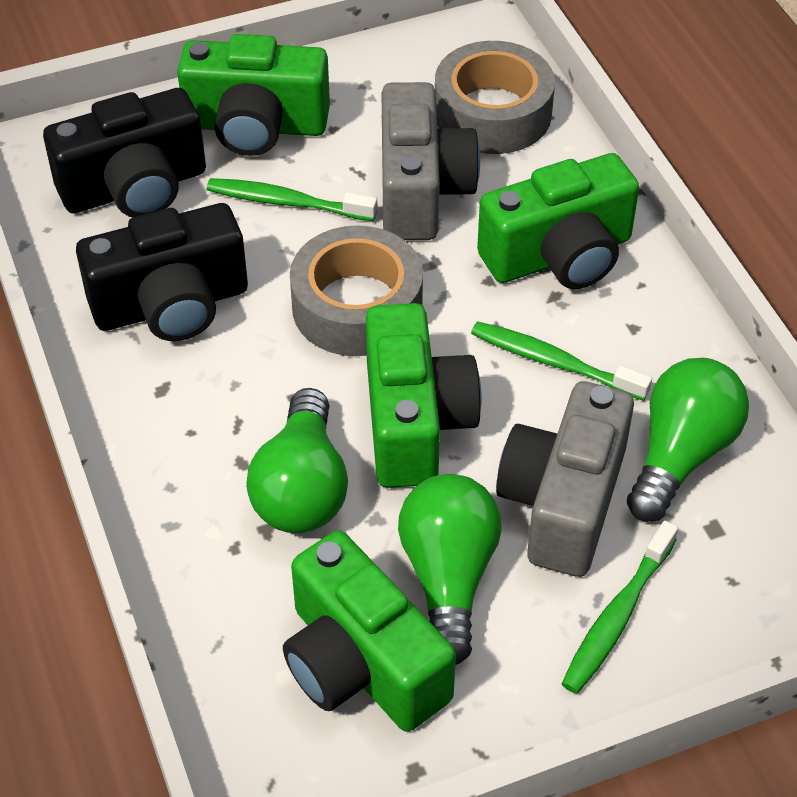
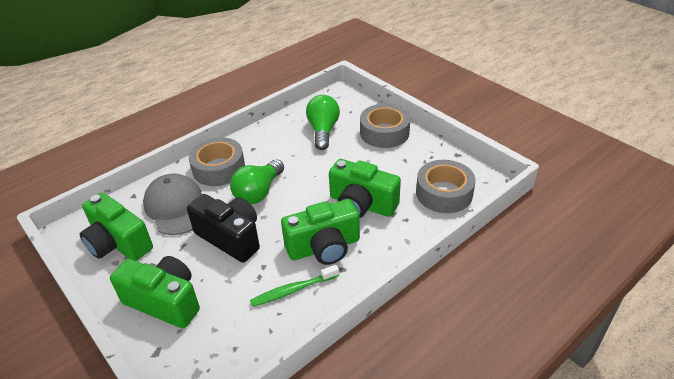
black camera: 2 -> 1
green light bulb: 3 -> 2
green toothbrush: 3 -> 1
grey camera: 2 -> 0
grey cap: 0 -> 1
grey tape: 2 -> 3

